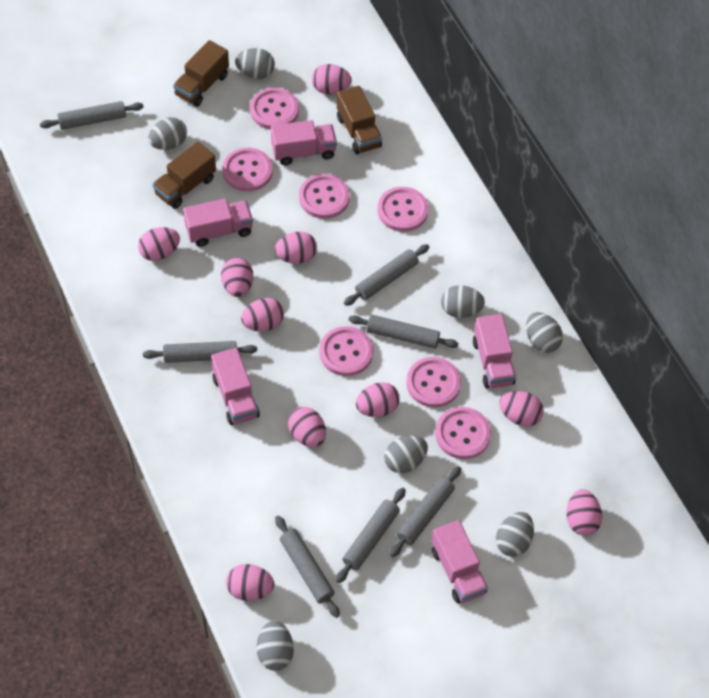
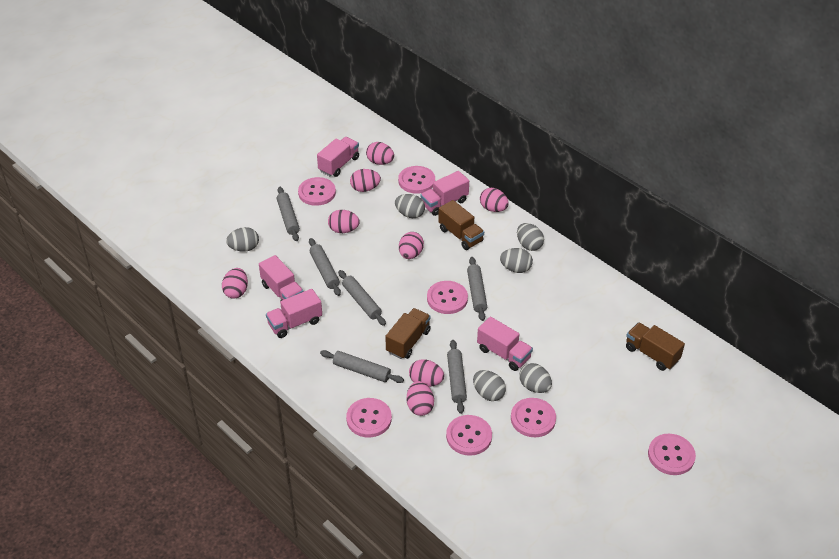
grey egg: 7 -> 6
grey rolling pin: 7 -> 6
pink egg: 10 -> 8

